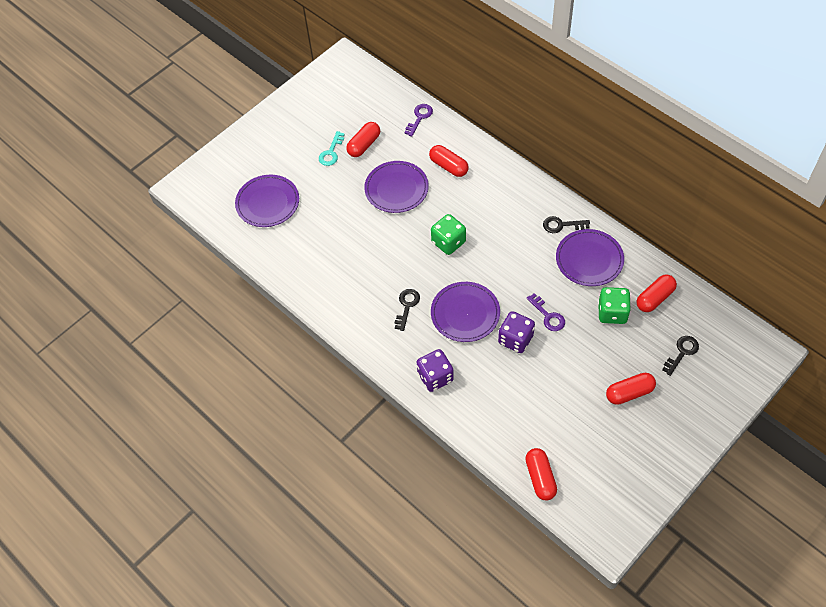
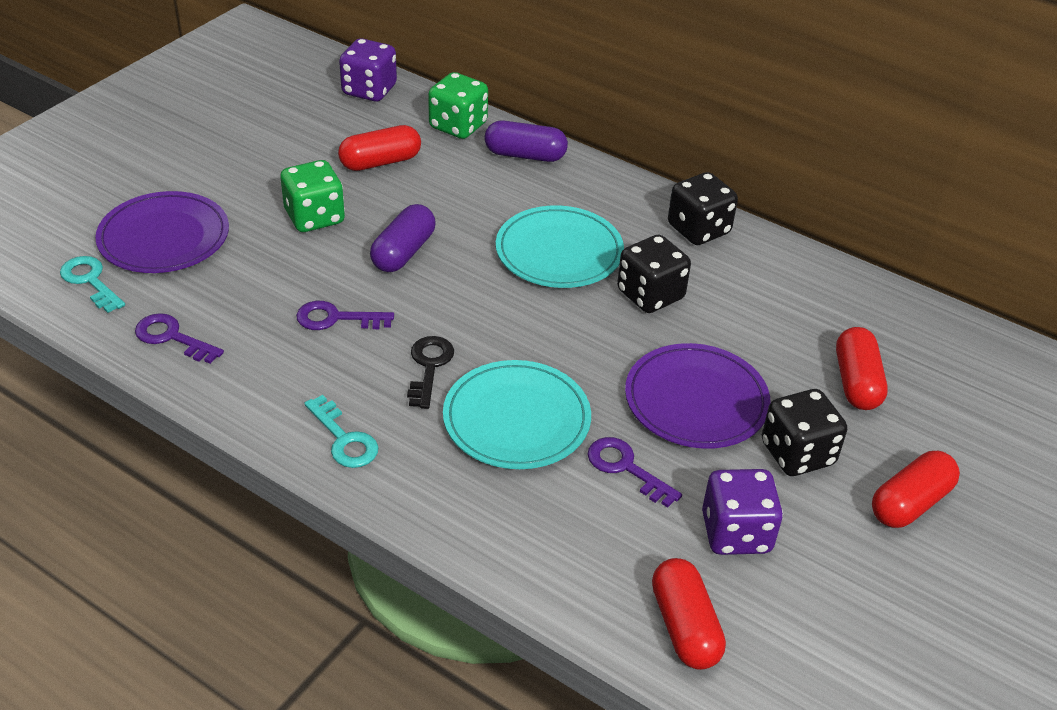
black dice: 0 -> 3
black key: 3 -> 1
purple capsule: 0 -> 2
purple key: 2 -> 3
purple plate: 4 -> 2
red capsule: 5 -> 4
turquoise key: 1 -> 2
turquoise plate: 0 -> 2

